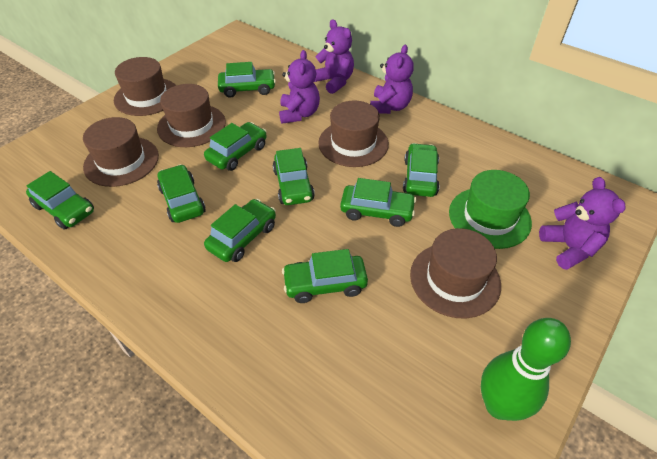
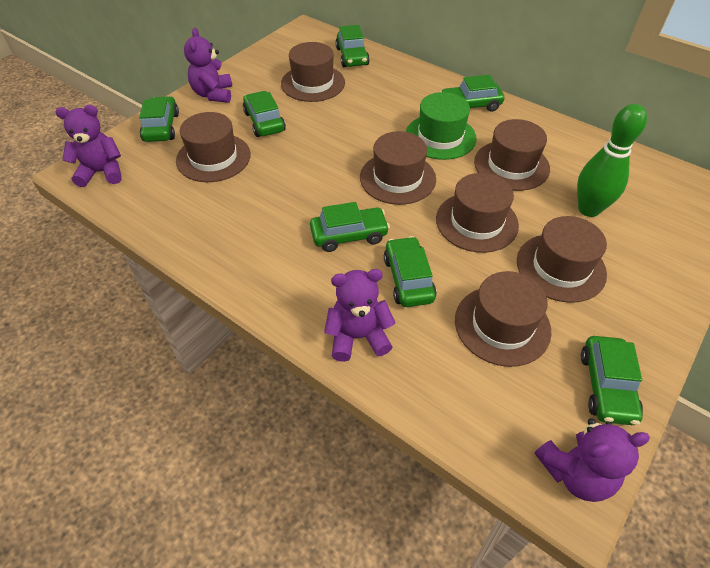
brown hat: 5 -> 7
green car: 9 -> 7

